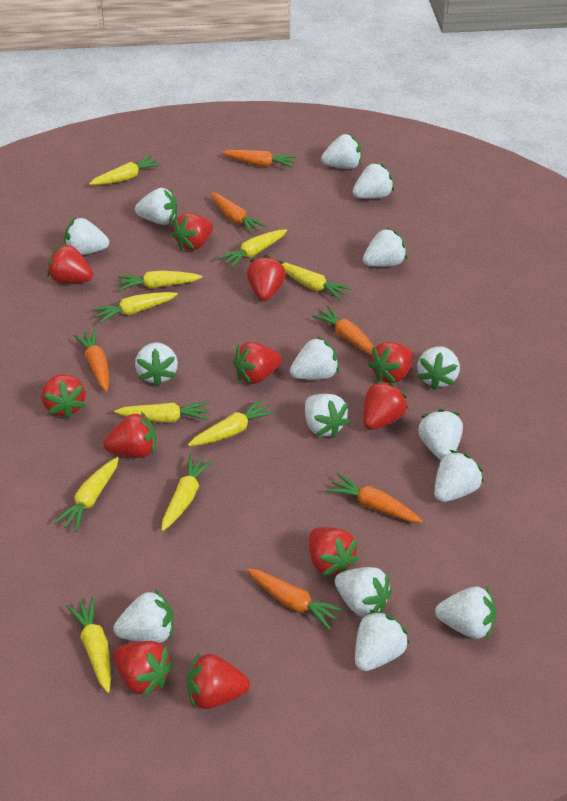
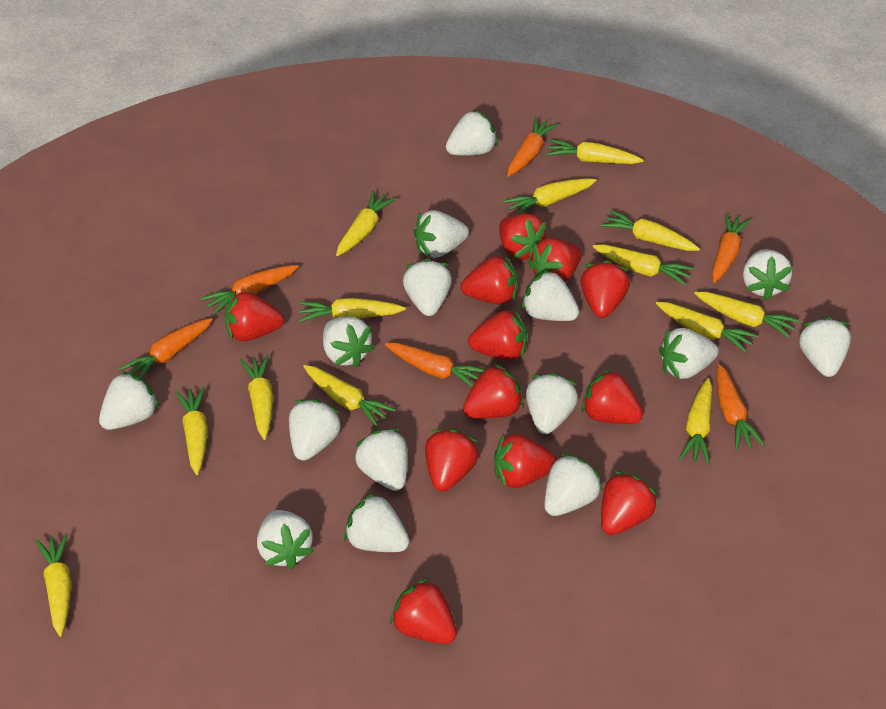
red strawberry: 11 -> 12
yellow carrot: 10 -> 13

